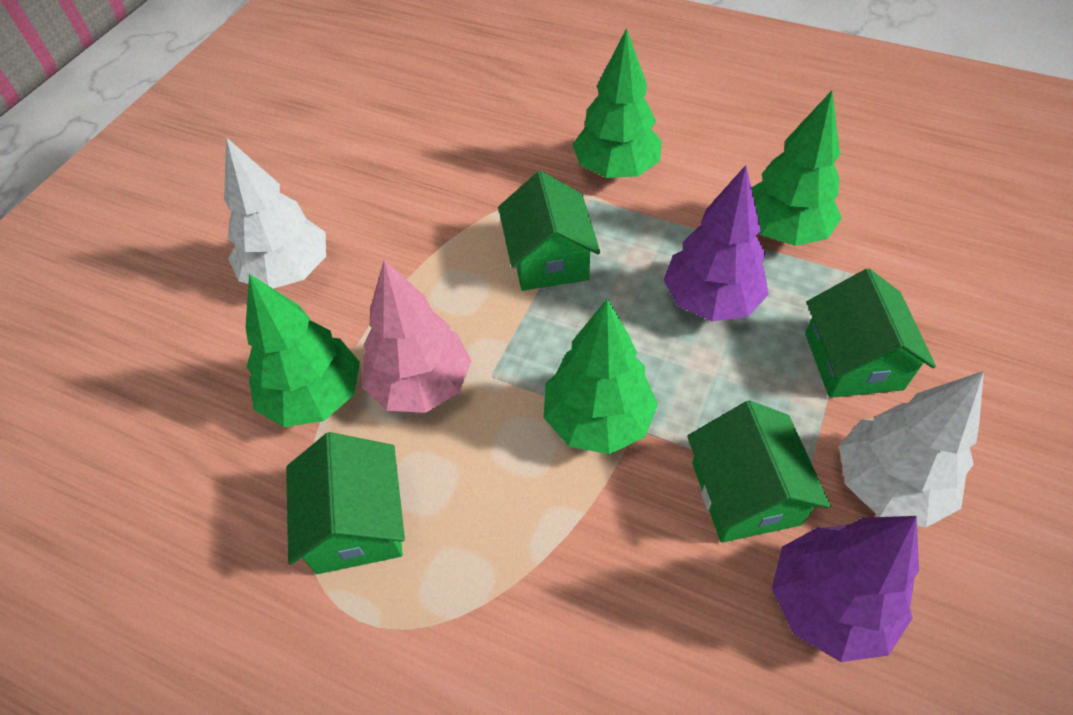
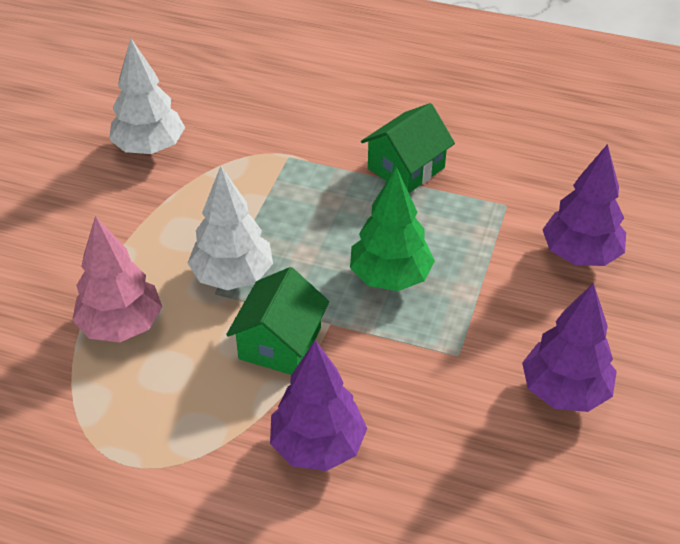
green house: 4 -> 2
green tree: 4 -> 1
purple tree: 2 -> 3

